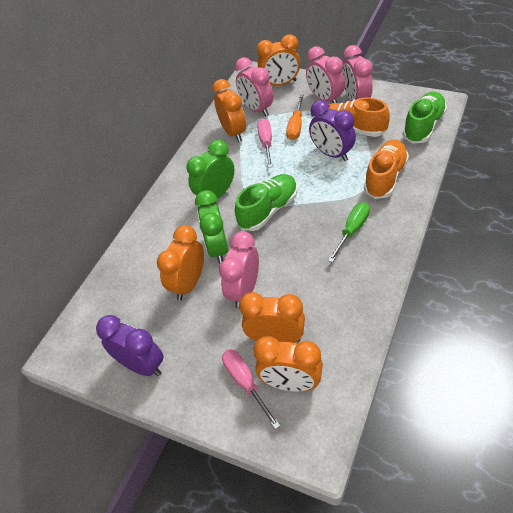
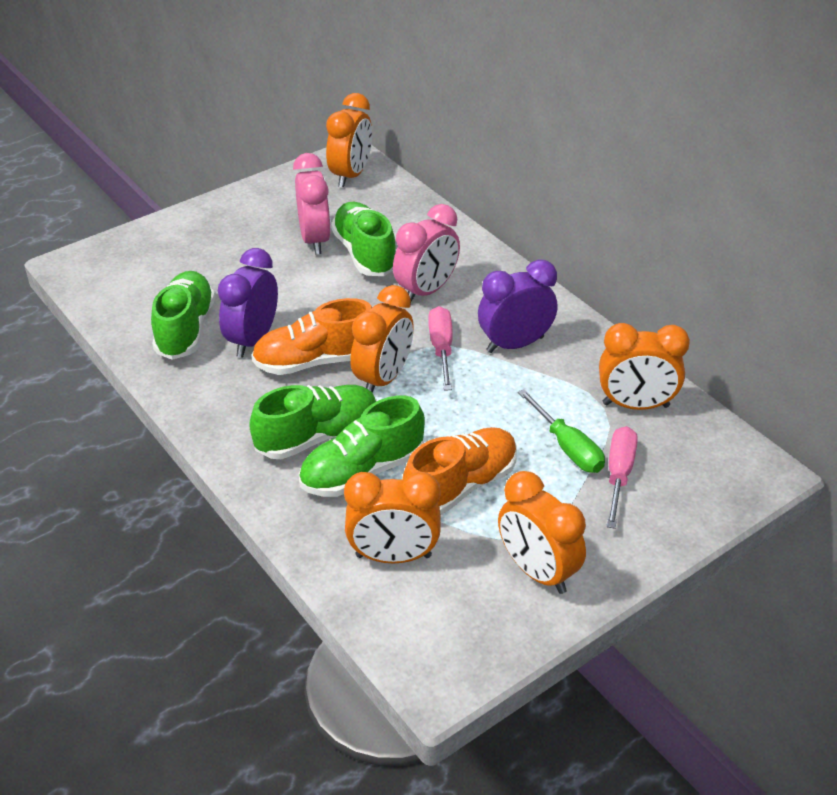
green clock: 2 -> 0
green shoe: 2 -> 4
orange screwdriver: 1 -> 0
pink clock: 4 -> 2

